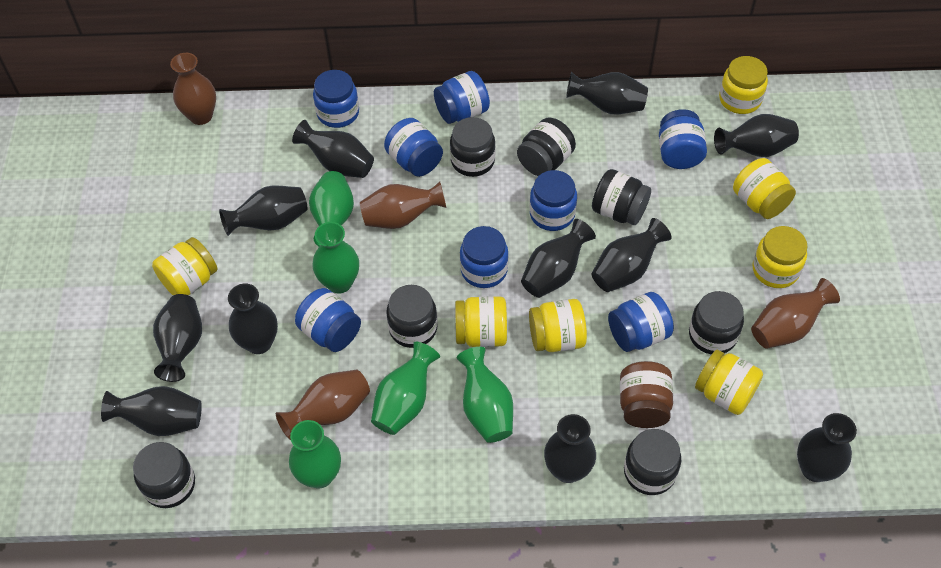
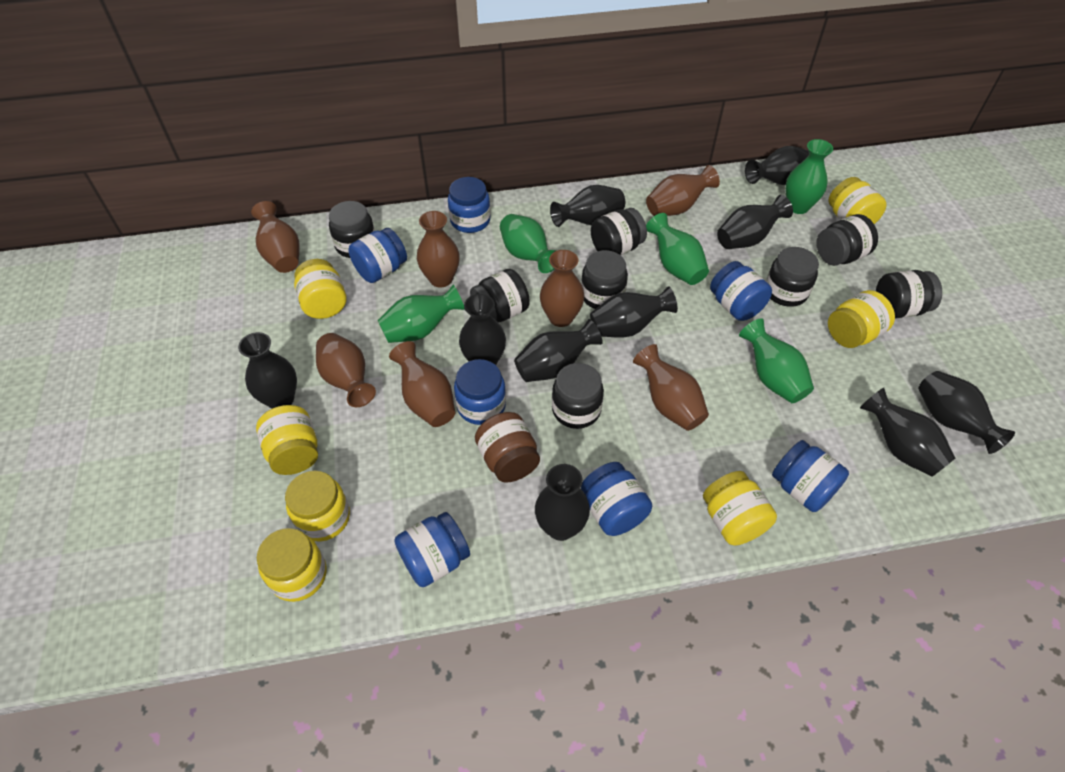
black jar: 7 -> 8
black vase: 11 -> 10
blue jar: 8 -> 7
brown vase: 4 -> 7

